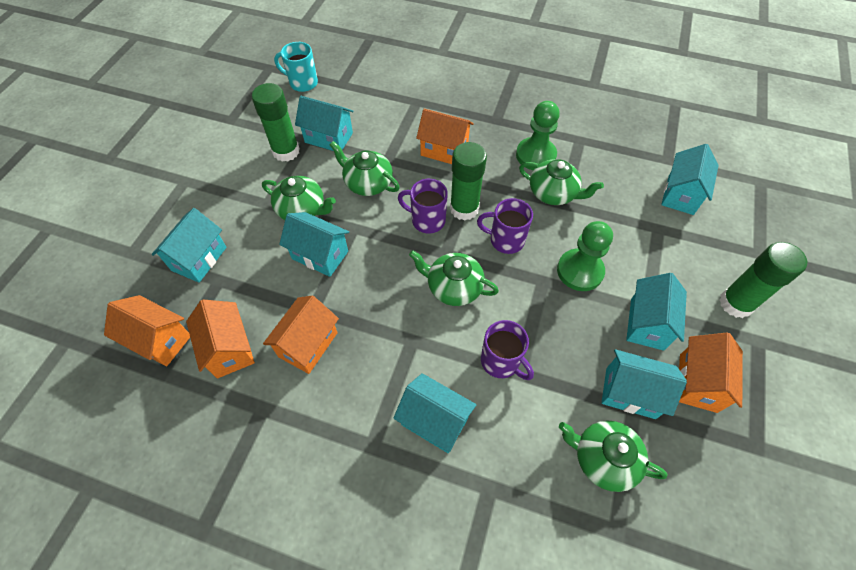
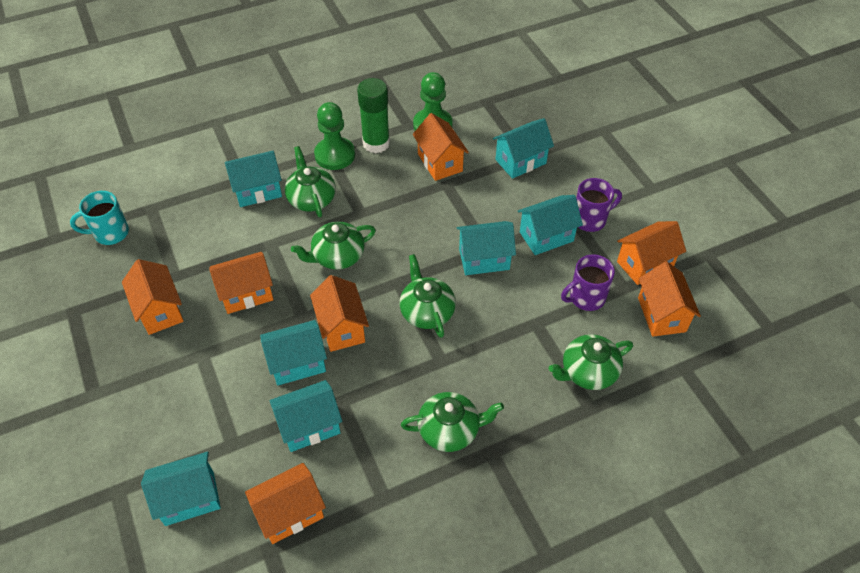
green glue stick: 3 -> 1
orange house: 5 -> 7
purple mug: 3 -> 2

